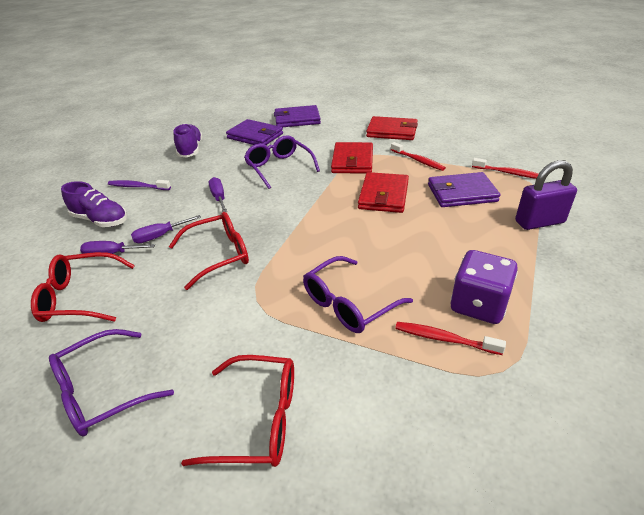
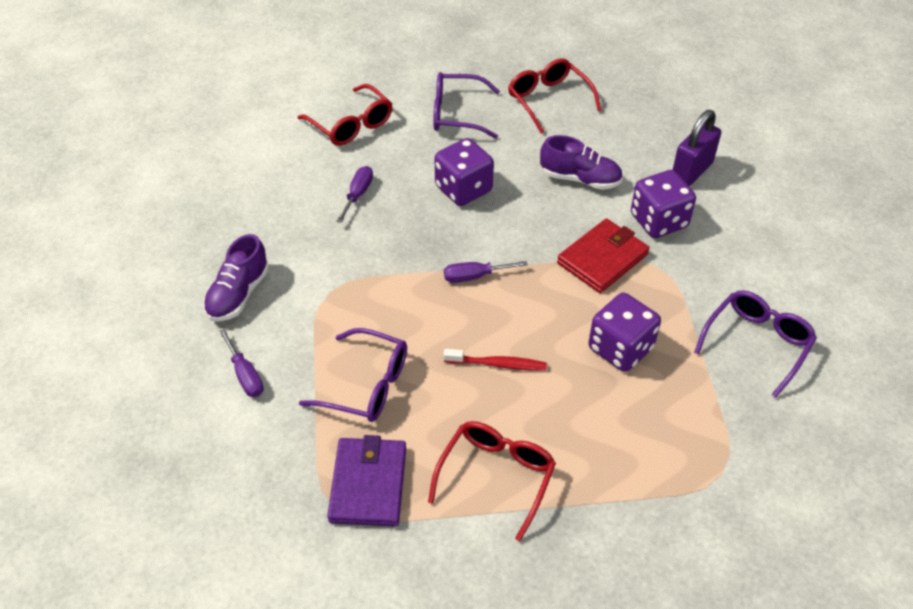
purple dice: 1 -> 3
purple toothbrush: 1 -> 0
purple wallet: 3 -> 1
red toothbrush: 3 -> 1
red wallet: 3 -> 1

